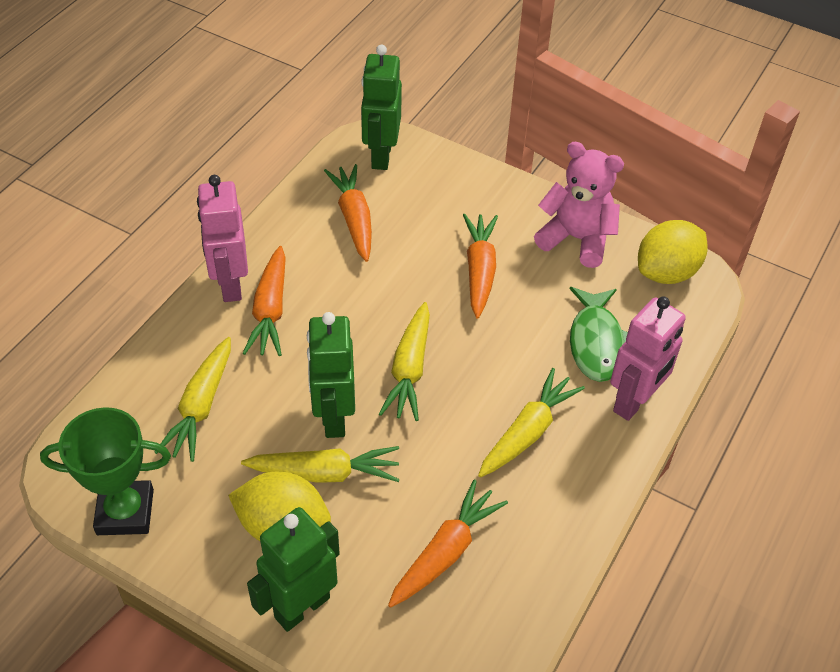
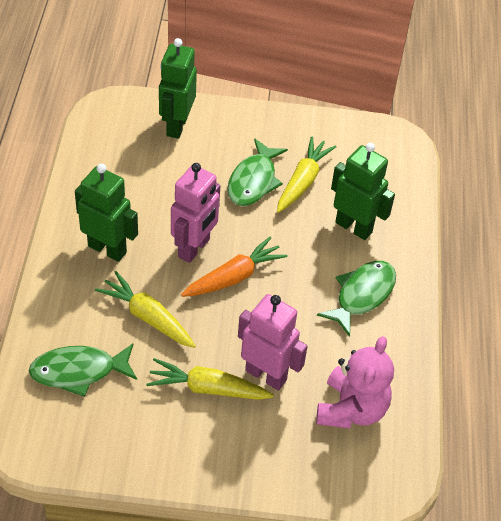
green fish: 1 -> 3
green trophy: 1 -> 0
orange carrot: 4 -> 1
yellow carrot: 4 -> 3
yellow lemon: 2 -> 0

